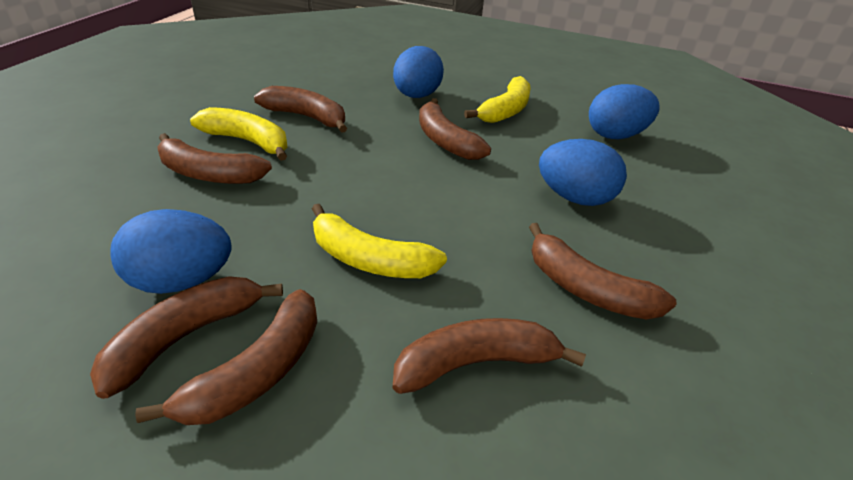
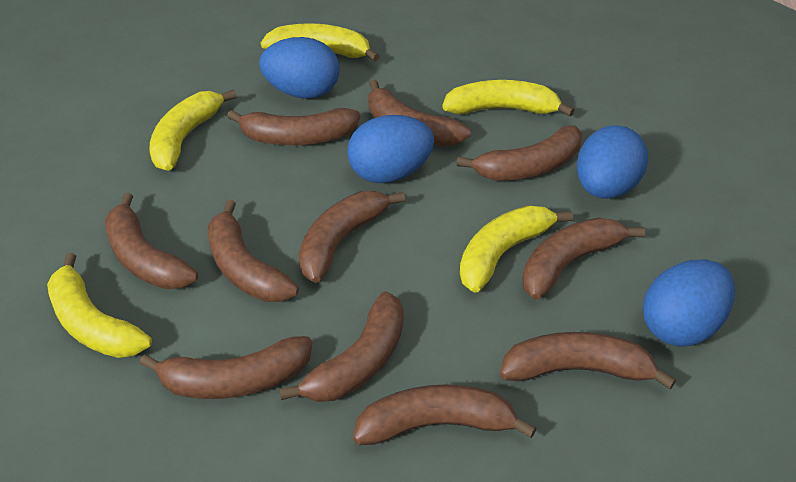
brown banana: 7 -> 11
yellow banana: 3 -> 5

